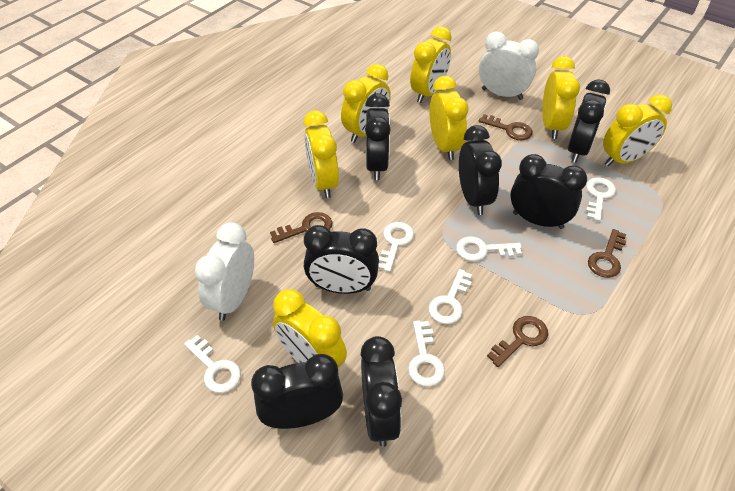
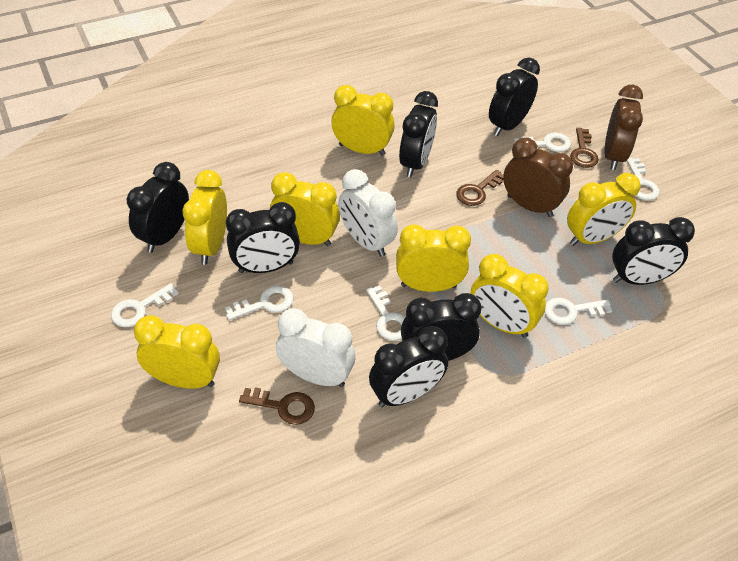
brown clock: 0 -> 2
brown key: 4 -> 3

